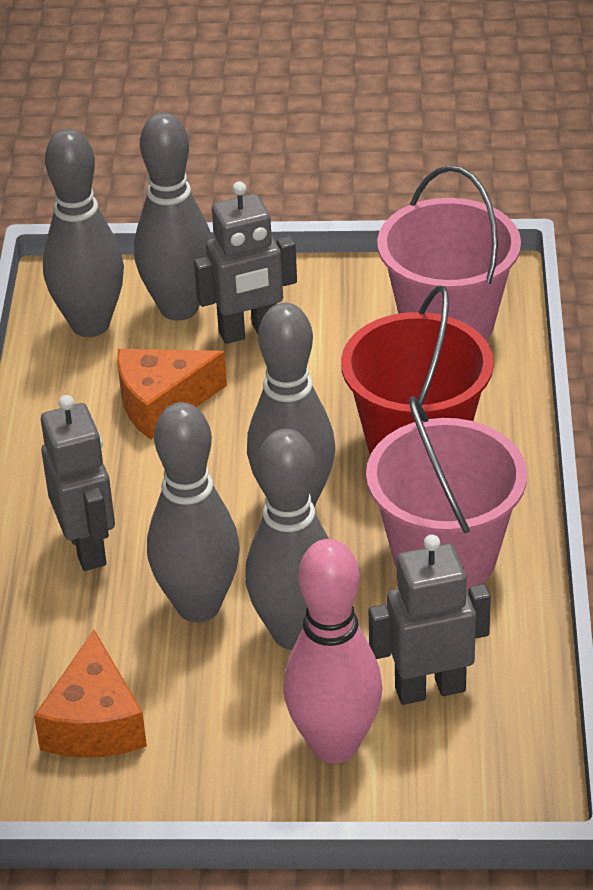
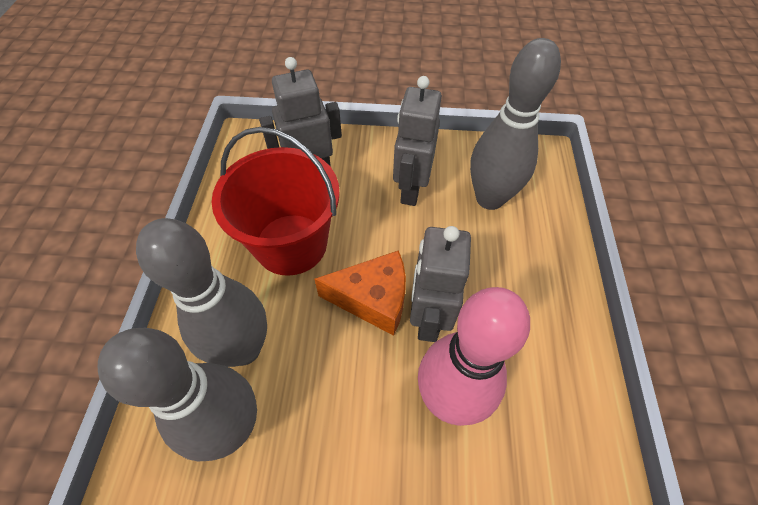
grey bowling pin: 5 -> 3
orange cheese: 2 -> 1
pink bucket: 2 -> 0

